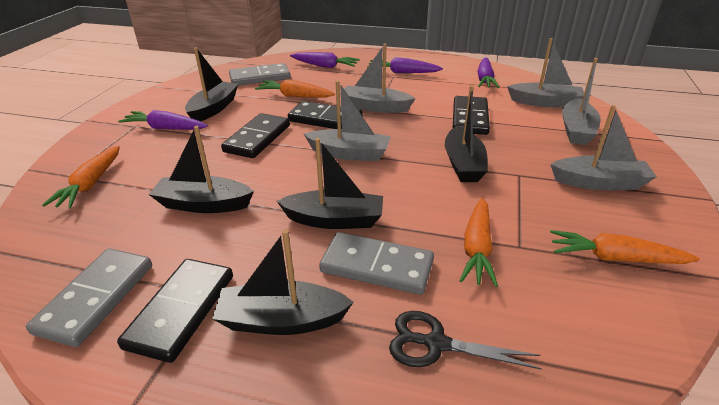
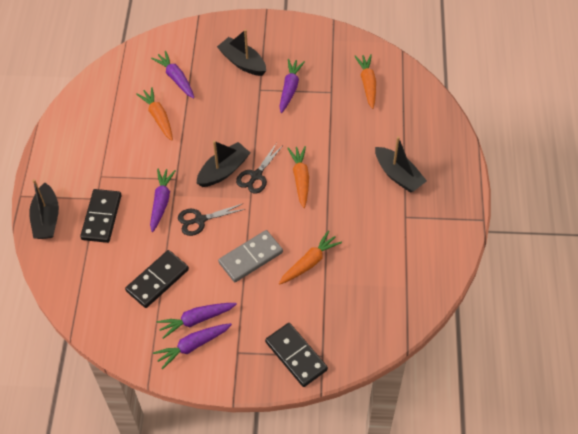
black boat: 5 -> 4
black domino: 4 -> 3
black scissors: 1 -> 2
grey boat: 5 -> 0
grey domino: 3 -> 1
purple carrot: 4 -> 5

